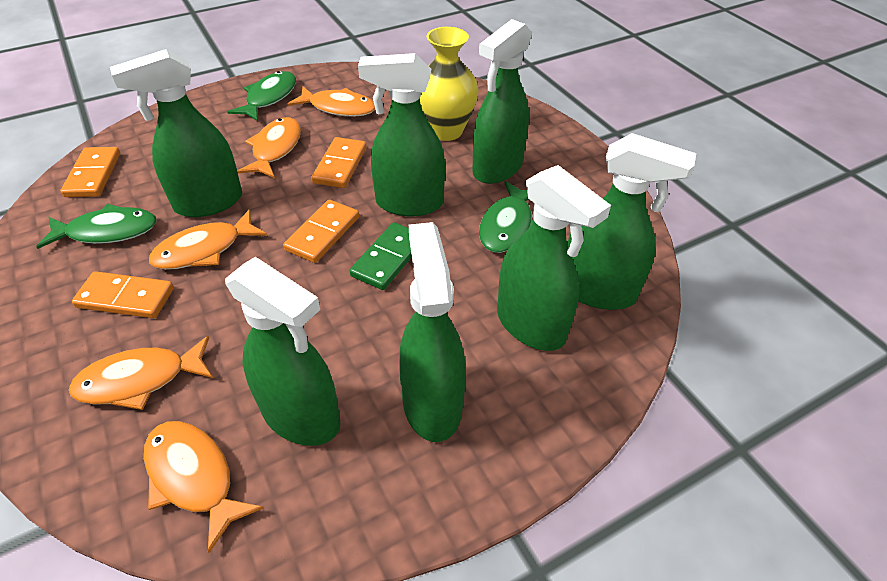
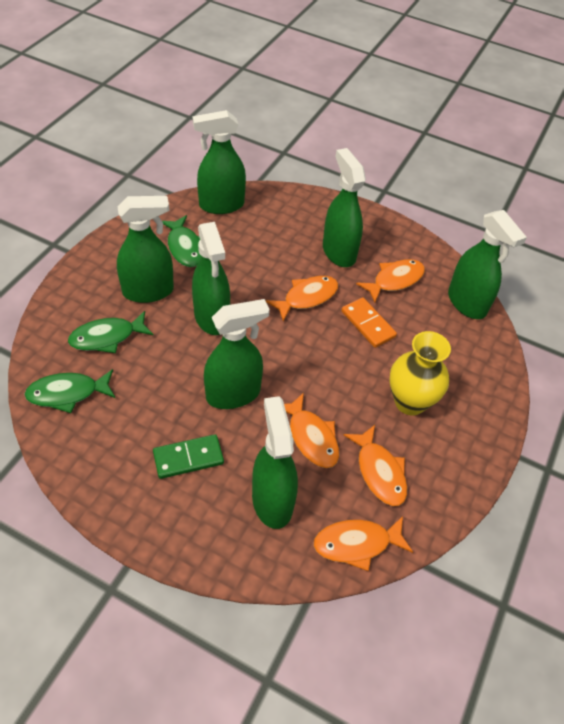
orange domino: 4 -> 1

